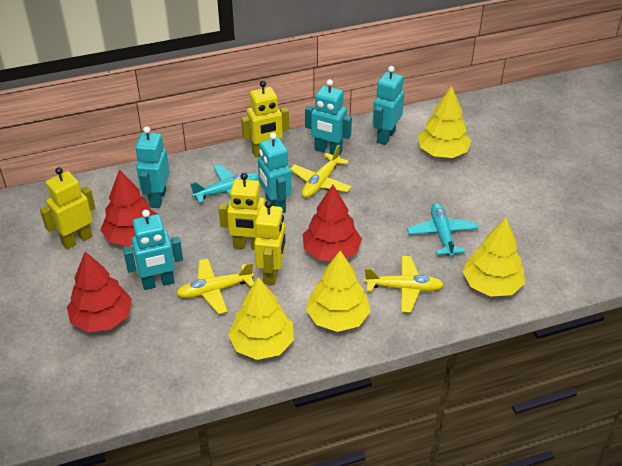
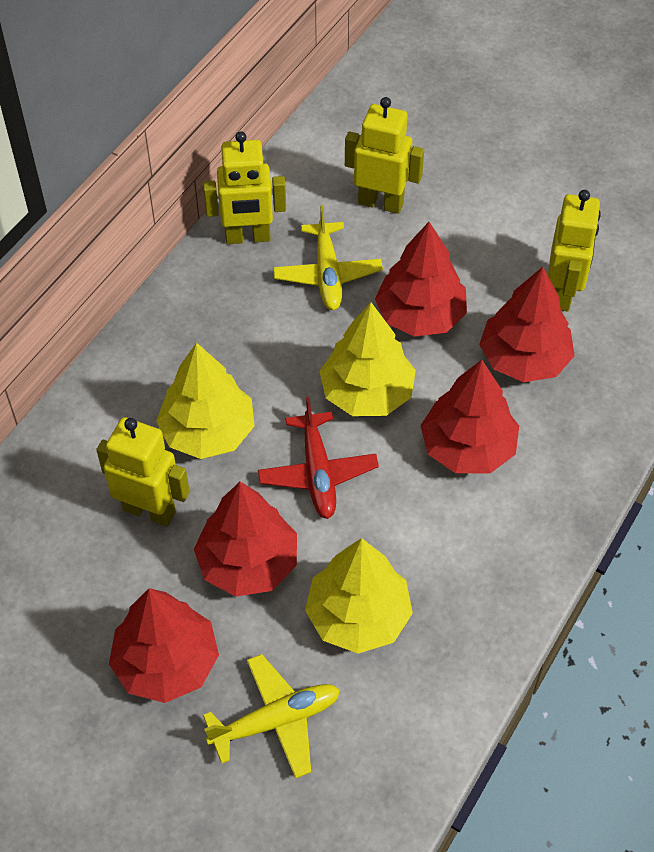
red plane: 0 -> 1
red tree: 3 -> 5
turquoise plane: 2 -> 0
turquoise robot: 5 -> 0
yellow plane: 3 -> 2
yellow tree: 4 -> 3

